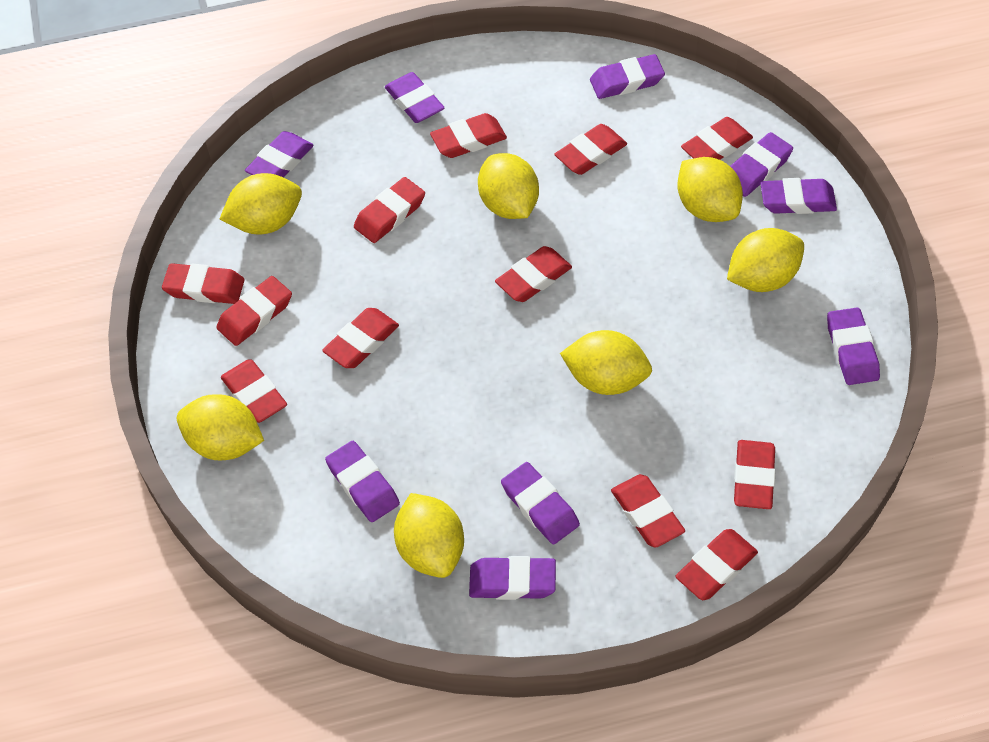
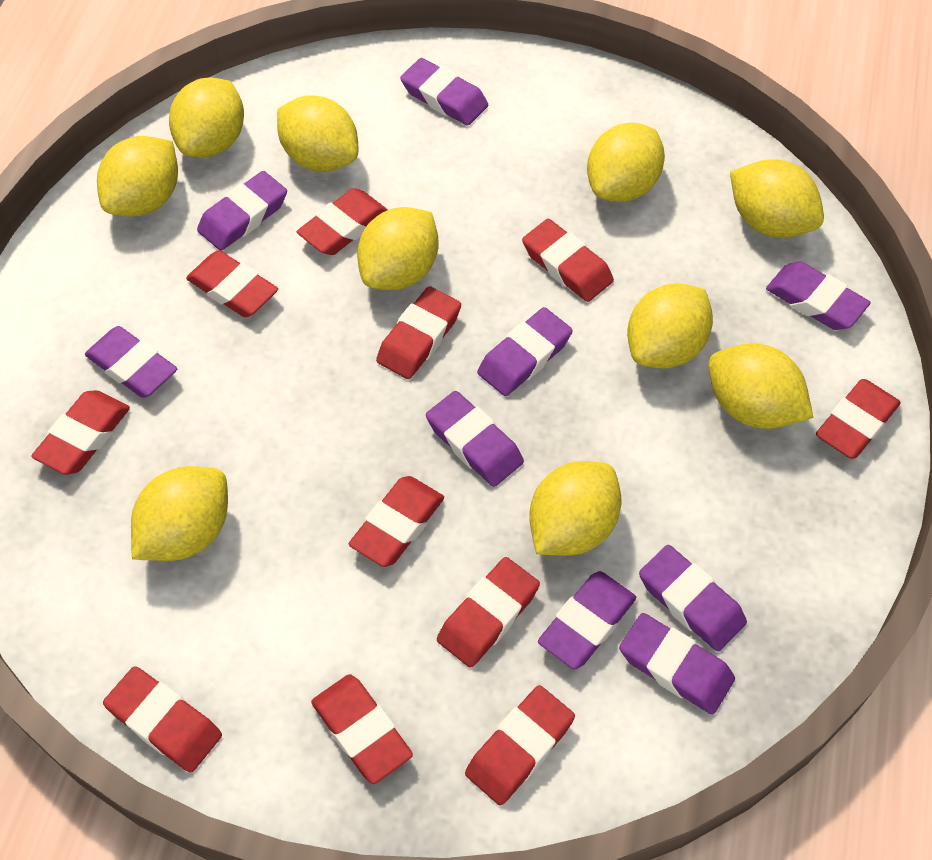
red eraser: 12 -> 11
yellow lemon: 7 -> 10

